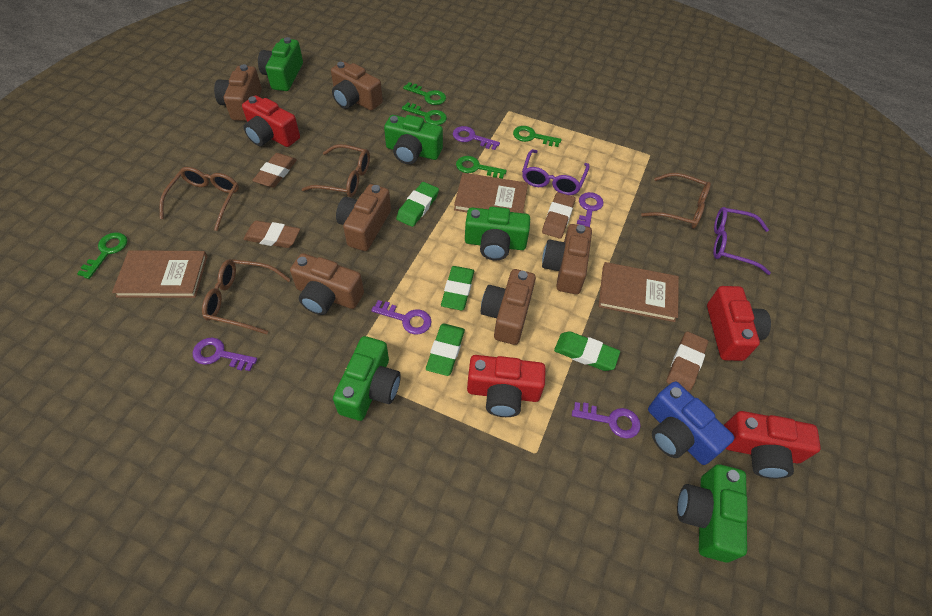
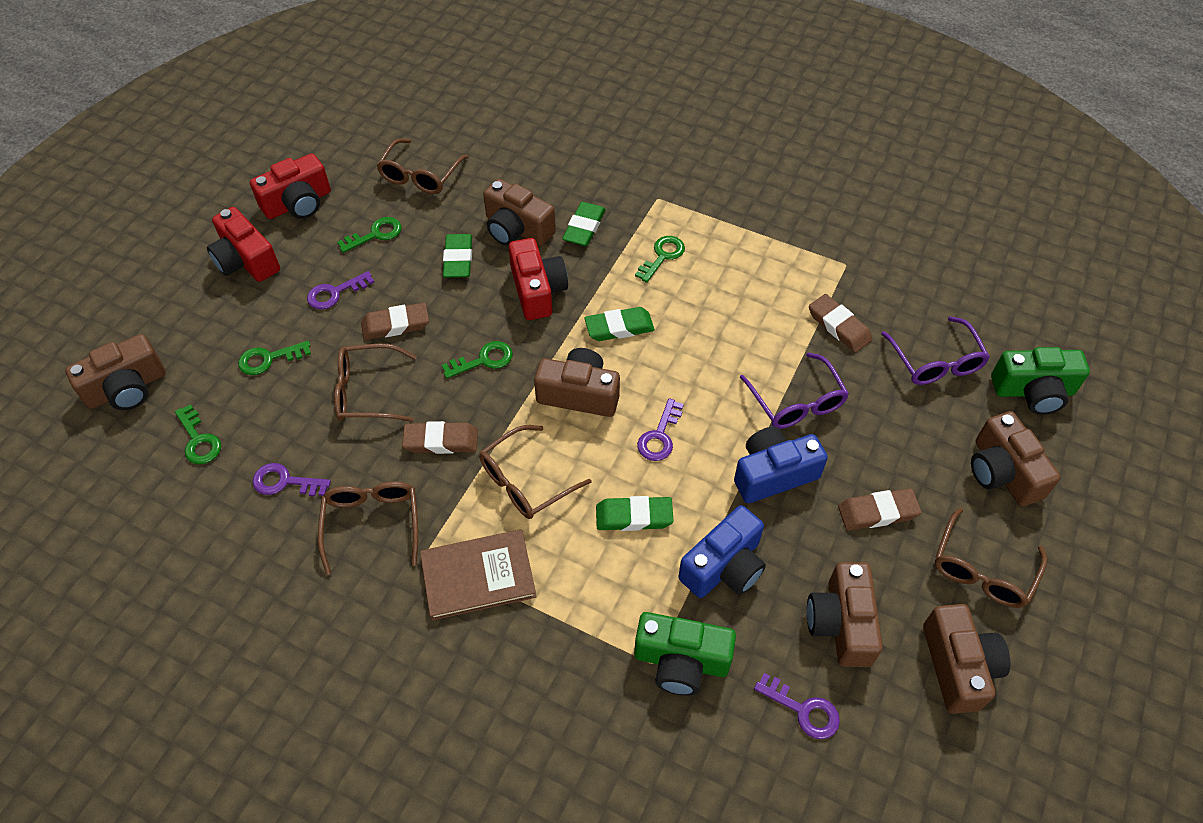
blue camera: 1 -> 2
brown book: 3 -> 1
brown glasses: 4 -> 5
green camera: 5 -> 2
purple key: 5 -> 4
red camera: 4 -> 3

